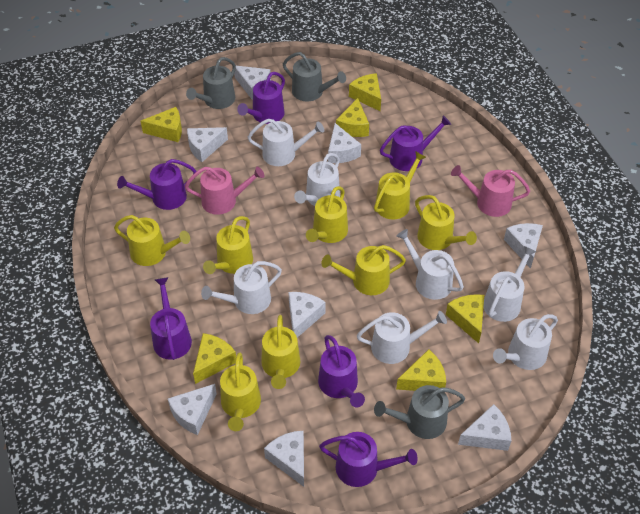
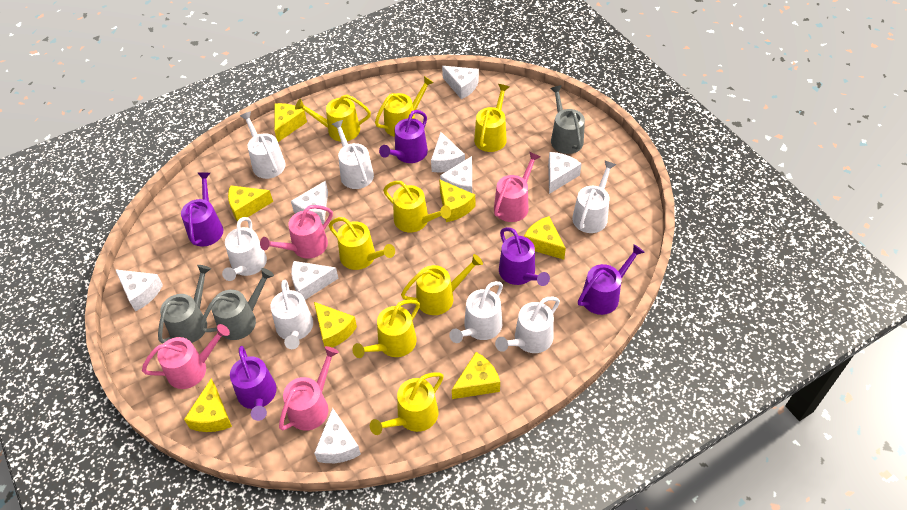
pink watering can: 2 -> 4
purple watering can: 6 -> 5
yellow cheese: 6 -> 7

